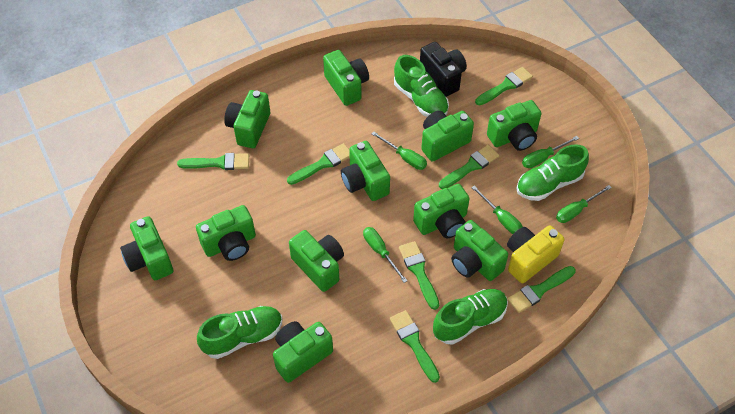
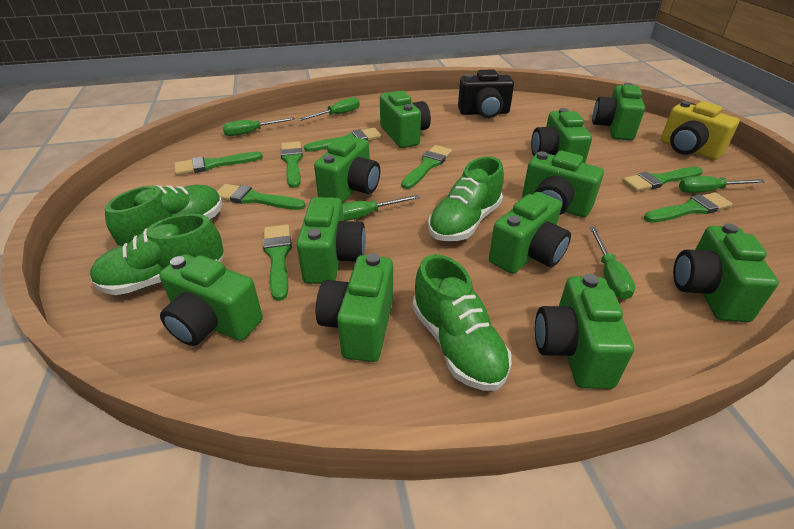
green brush: 7 -> 8

